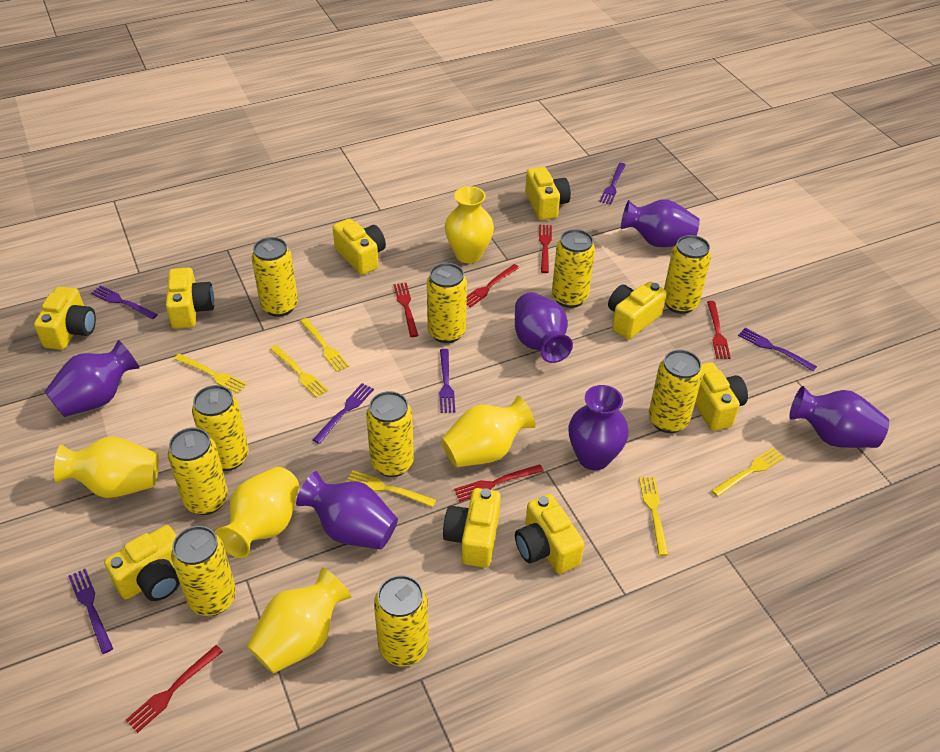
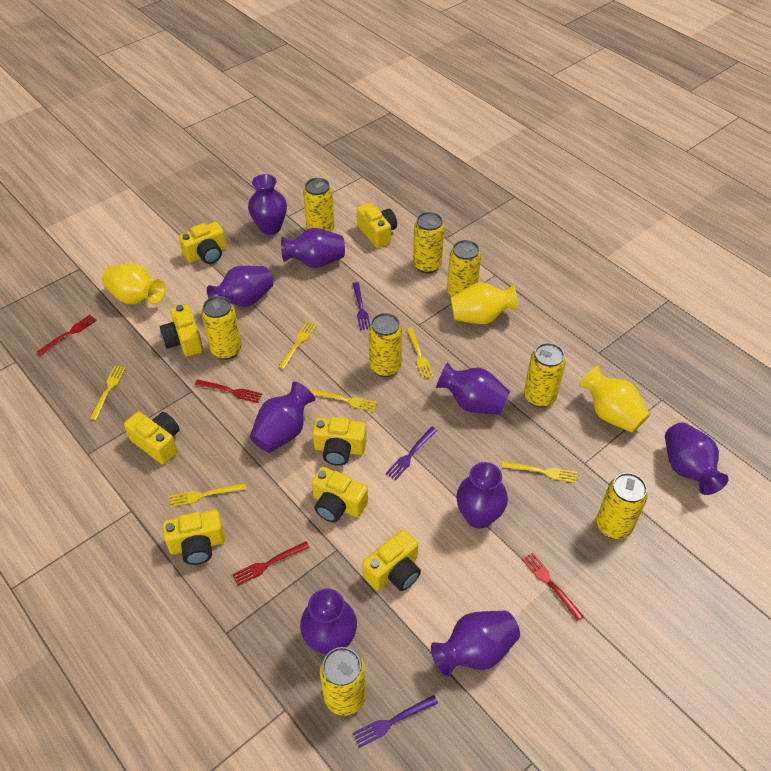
purple fork: 6 -> 3
purple vase: 6 -> 9
red fork: 6 -> 4
yellow camera: 9 -> 8
yellow can: 10 -> 8
yellow vase: 5 -> 3

